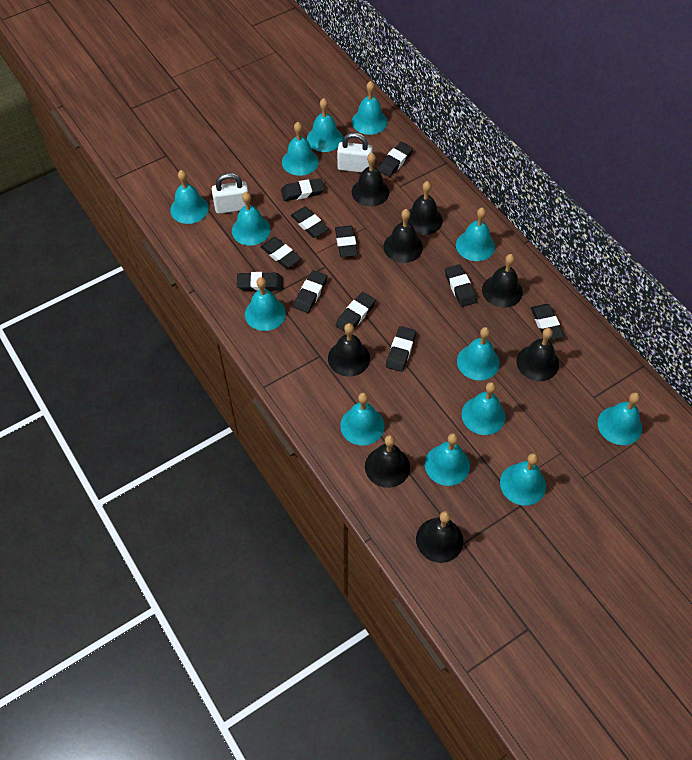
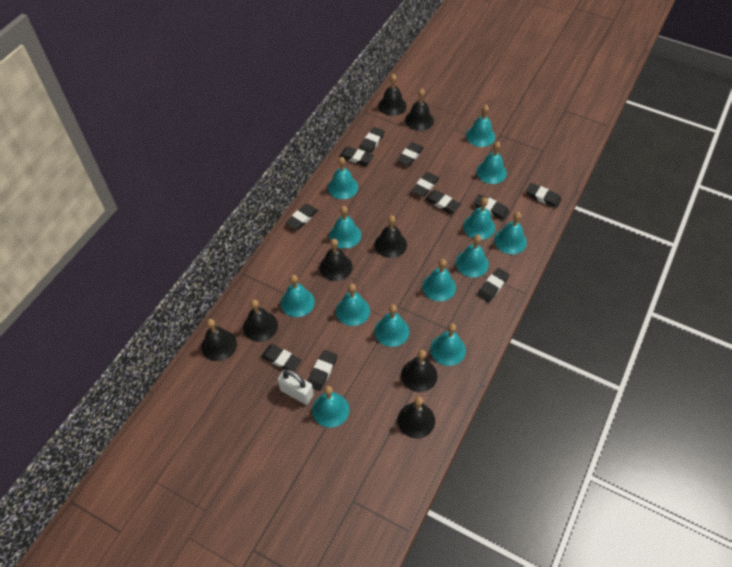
white padlock: 2 -> 1

